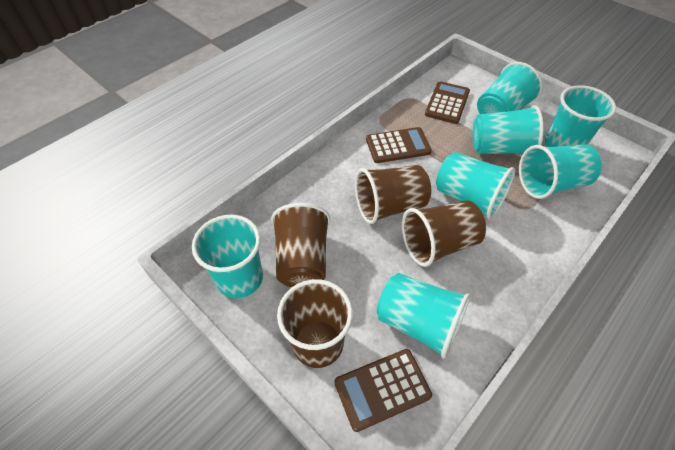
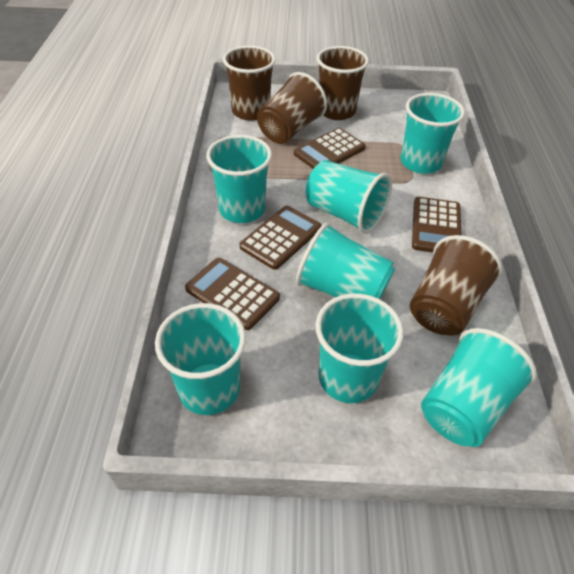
brown calculator: 3 -> 4

